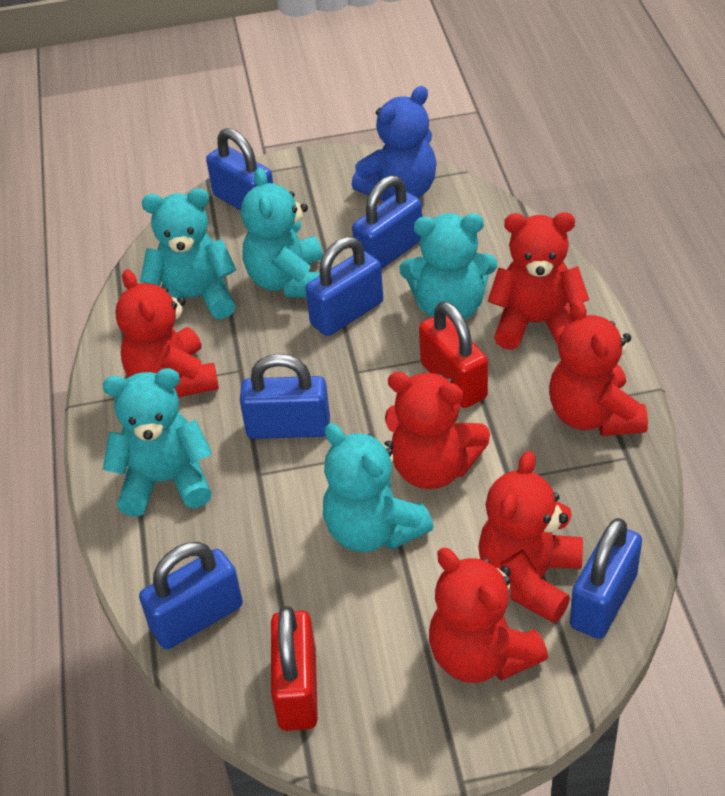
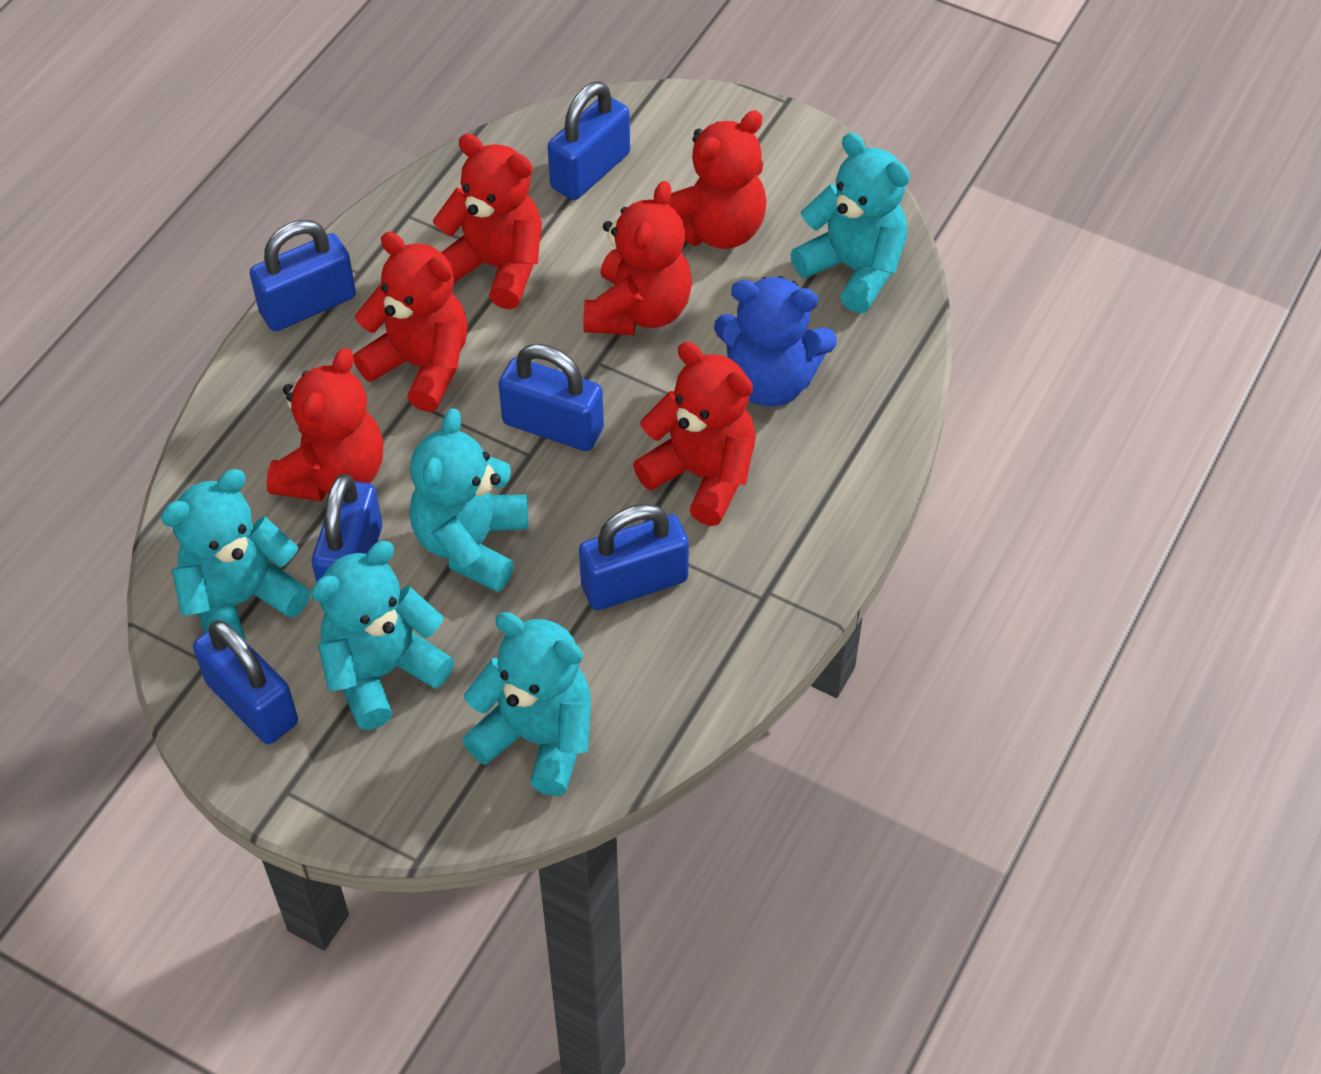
red padlock: 2 -> 0

